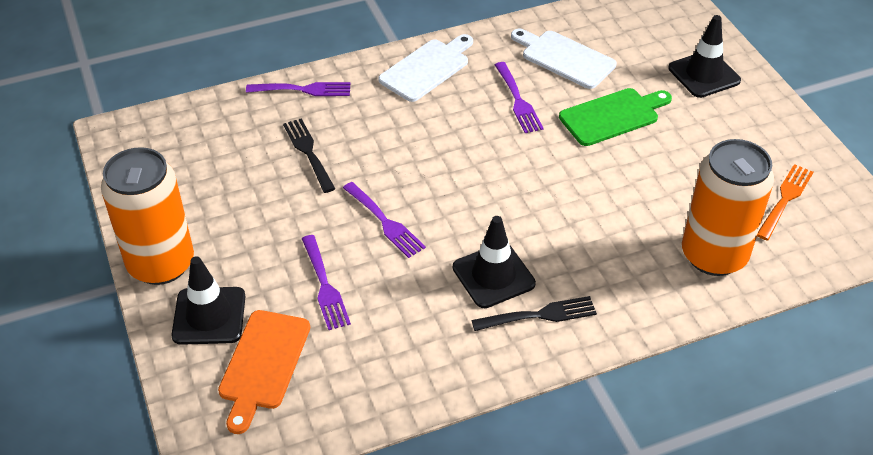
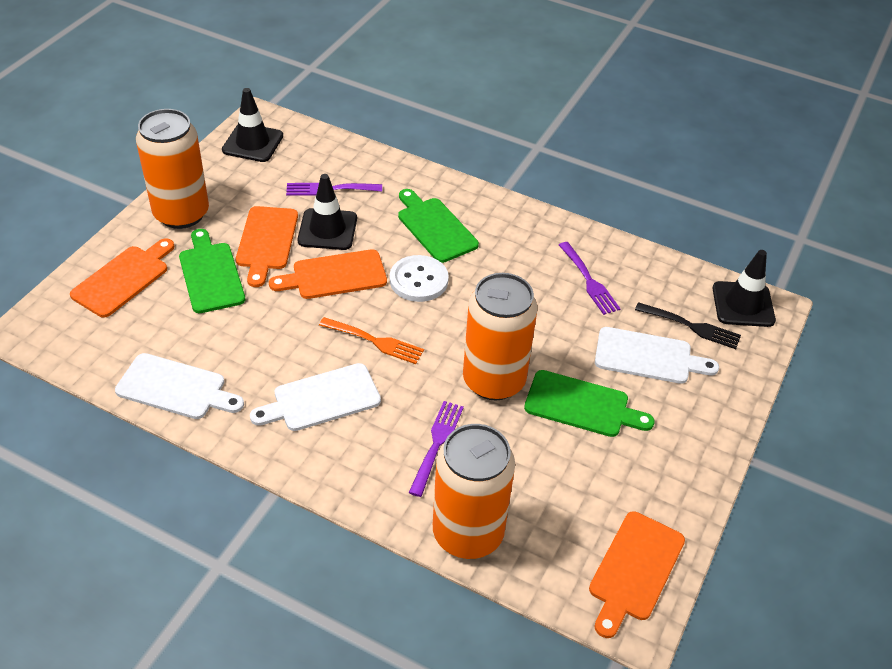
black fork: 2 -> 1
green cutting board: 1 -> 3
orange can: 2 -> 3
orange cutting board: 1 -> 4
purple fork: 4 -> 3
white button: 0 -> 1
white cutting board: 2 -> 3

